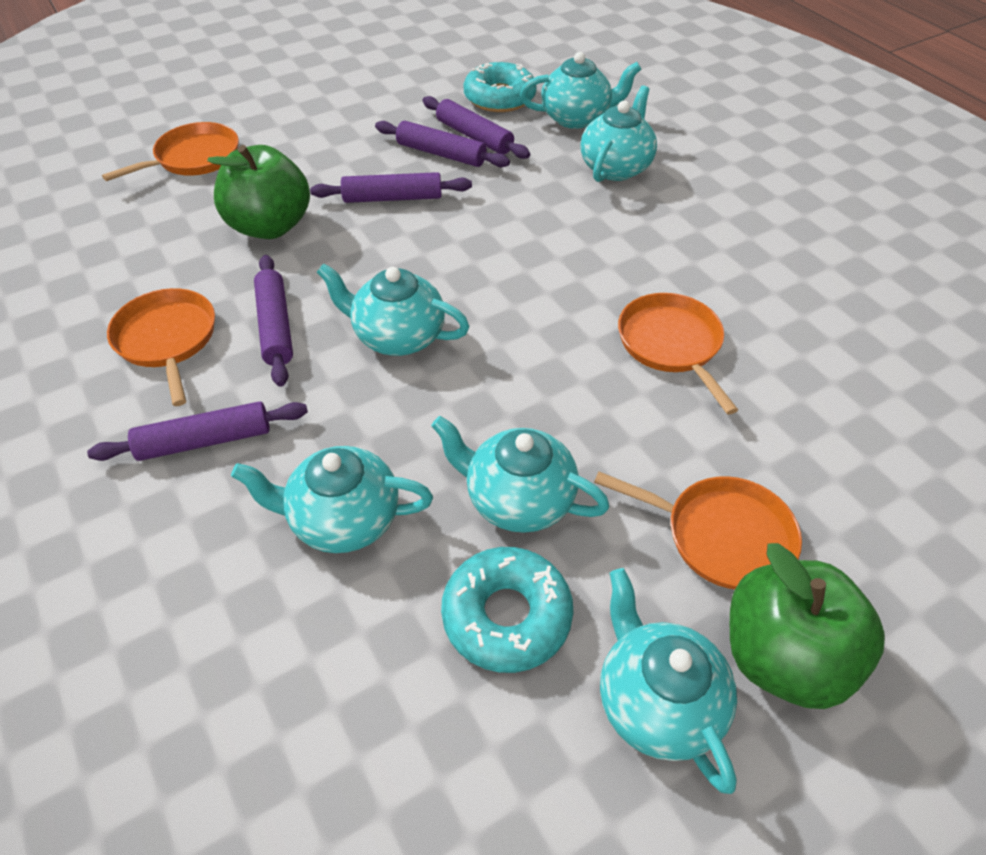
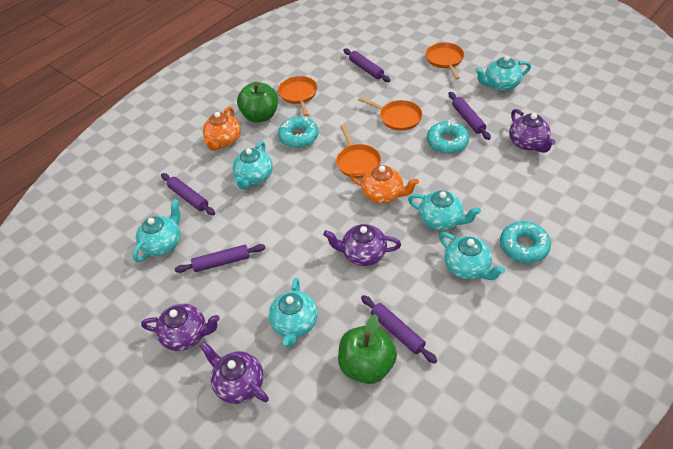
orange teapot: 0 -> 2
purple teapot: 0 -> 4
turquoise donut: 2 -> 3

